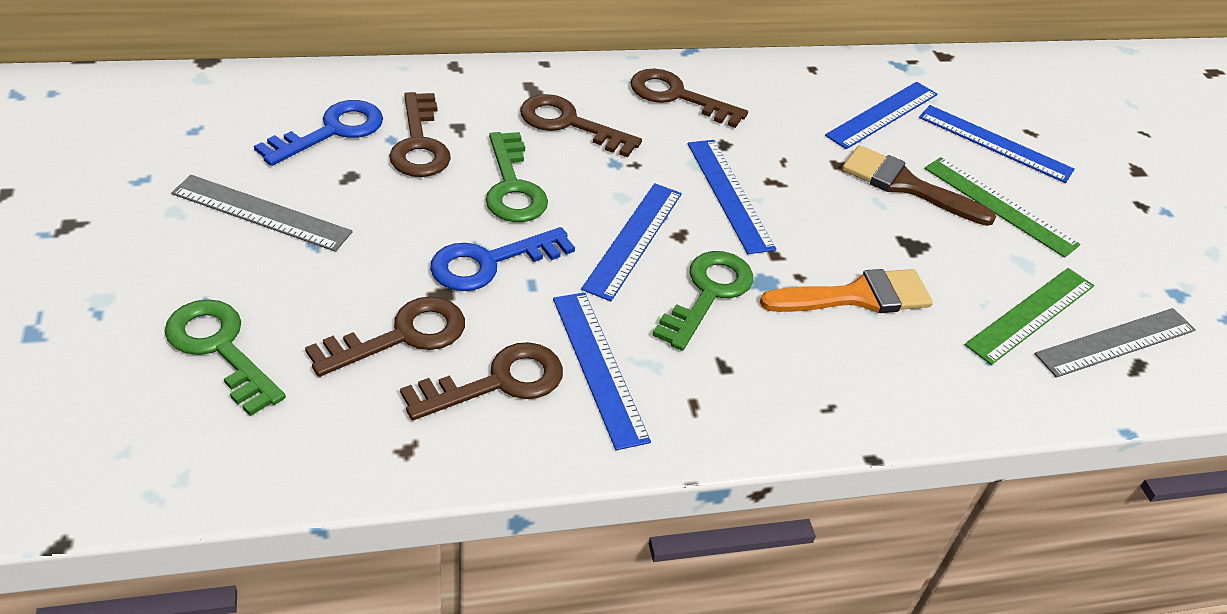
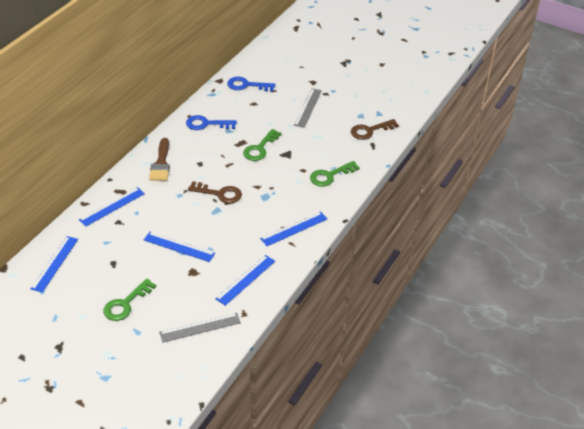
brown key: 5 -> 2
green ruler: 2 -> 0
orange brush: 1 -> 0

